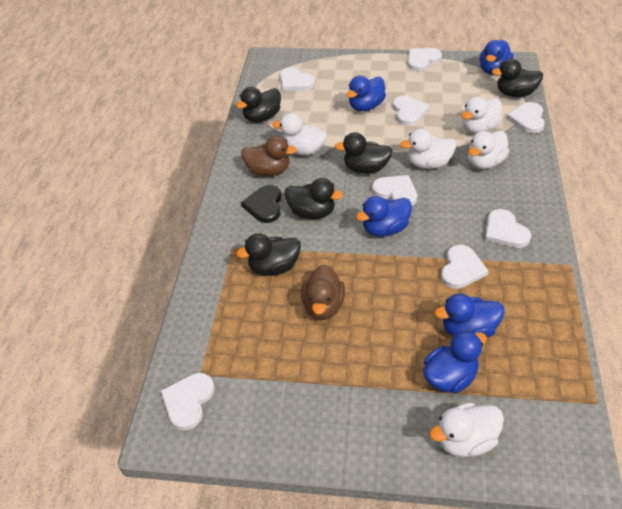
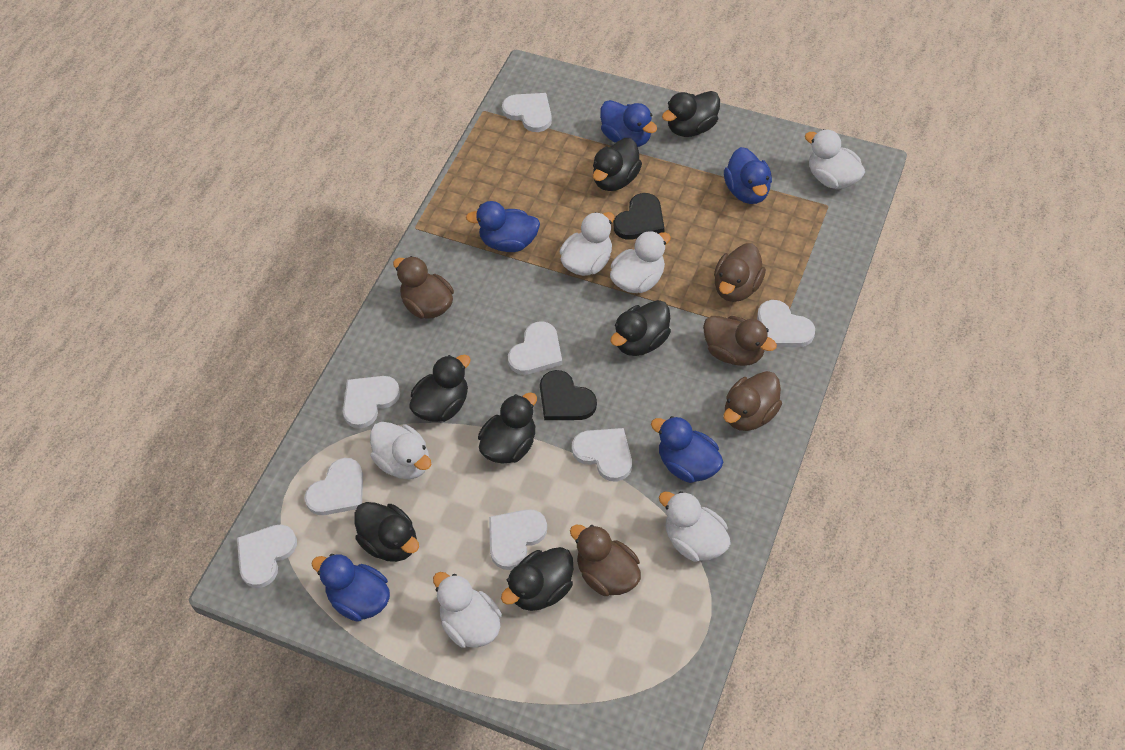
black duck: 5 -> 7
black heart: 1 -> 2
brown duck: 2 -> 5
white duck: 5 -> 6

